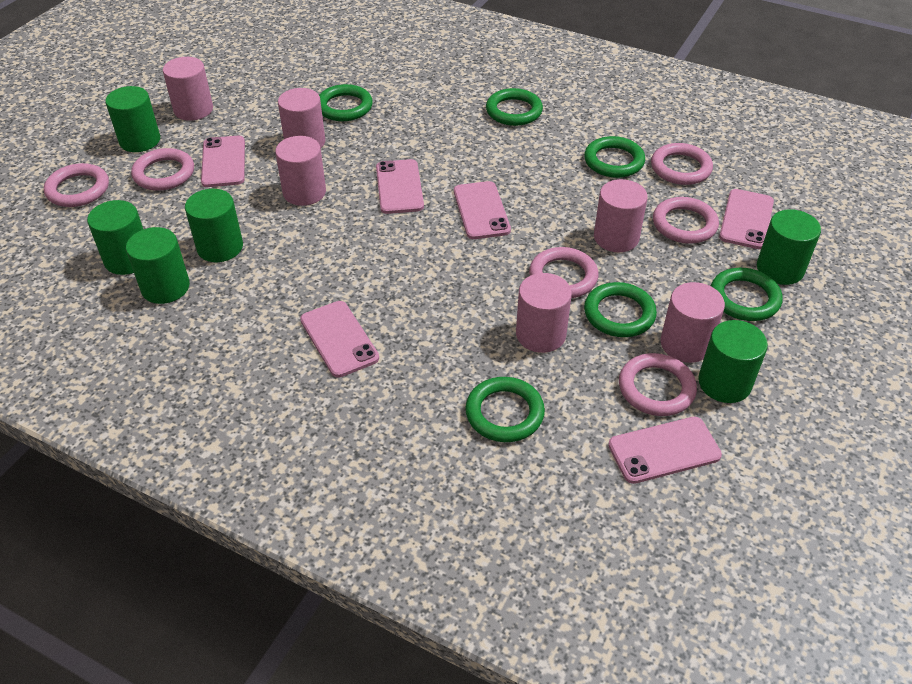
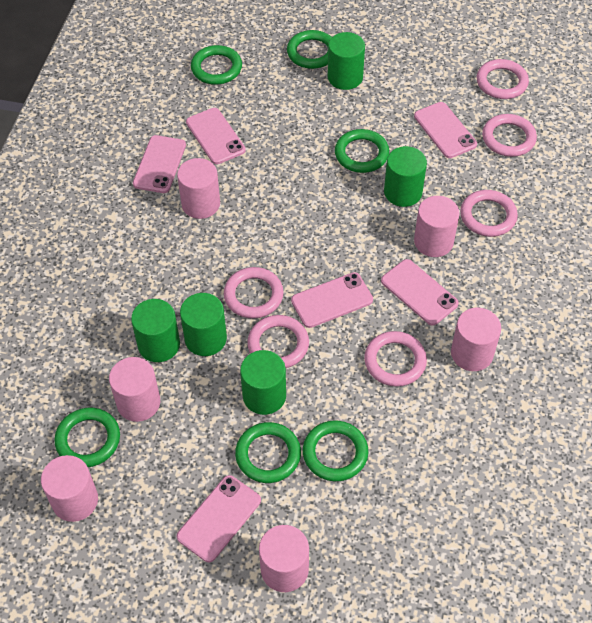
green cylinder: 6 -> 5

